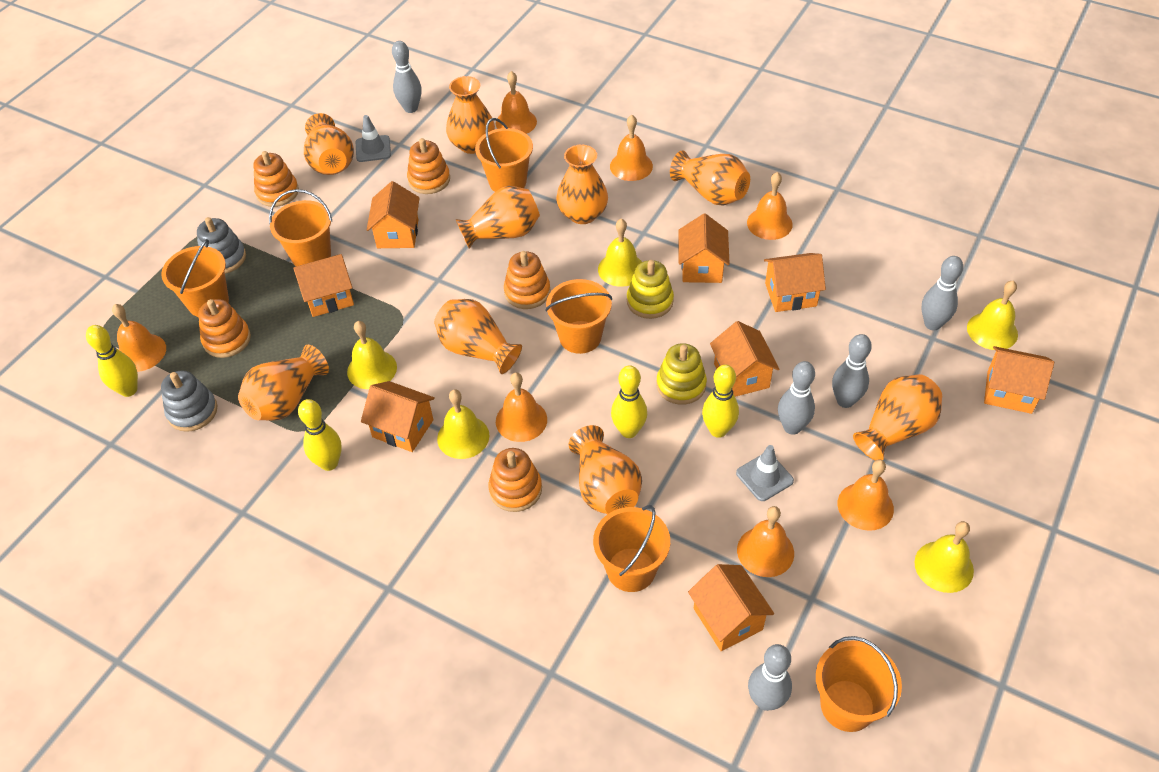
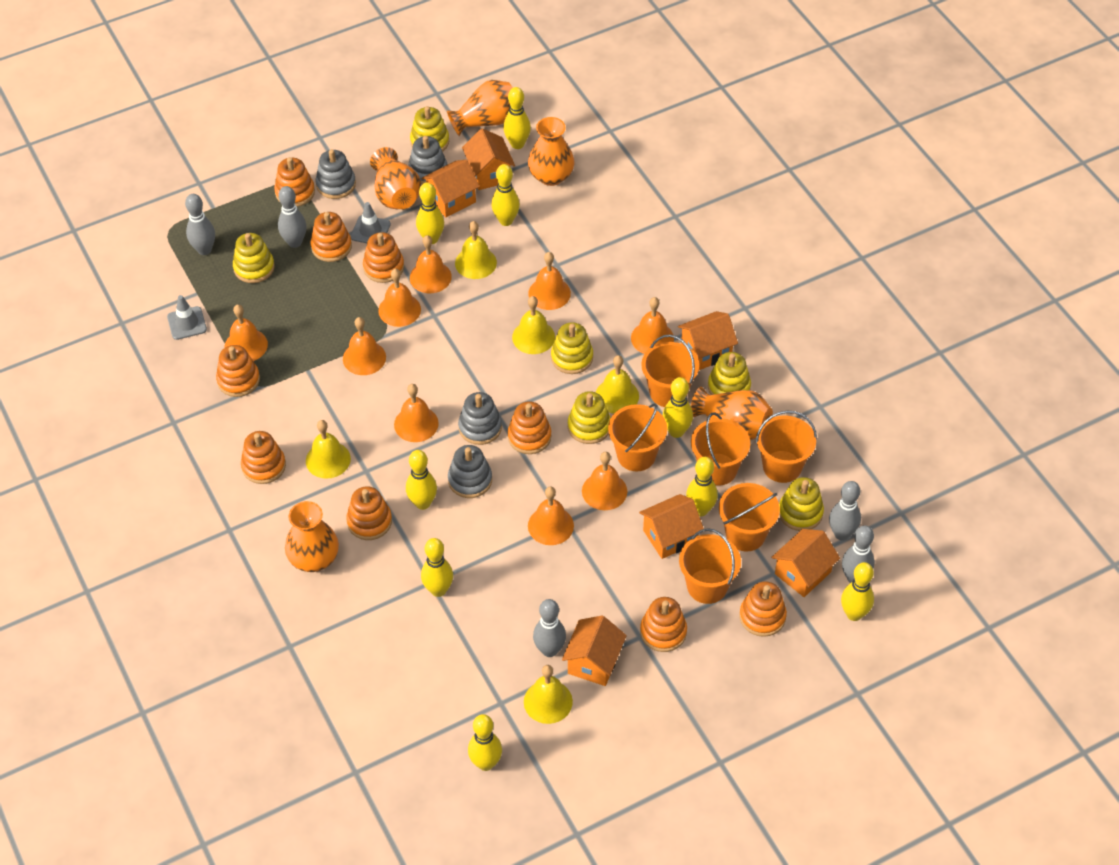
grey stacking toy: 2 -> 4
orange bell: 7 -> 9
orange house: 8 -> 6
orange stacking toy: 5 -> 9
orange vase: 9 -> 5
yellow bowling pin: 4 -> 9
yellow stacking toy: 2 -> 6

